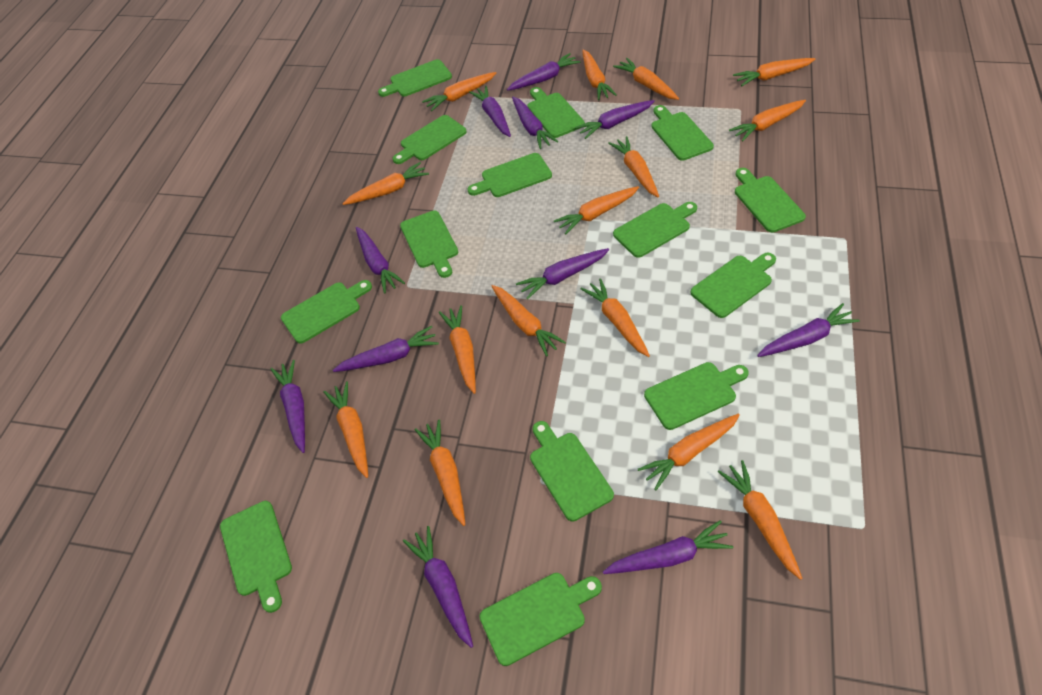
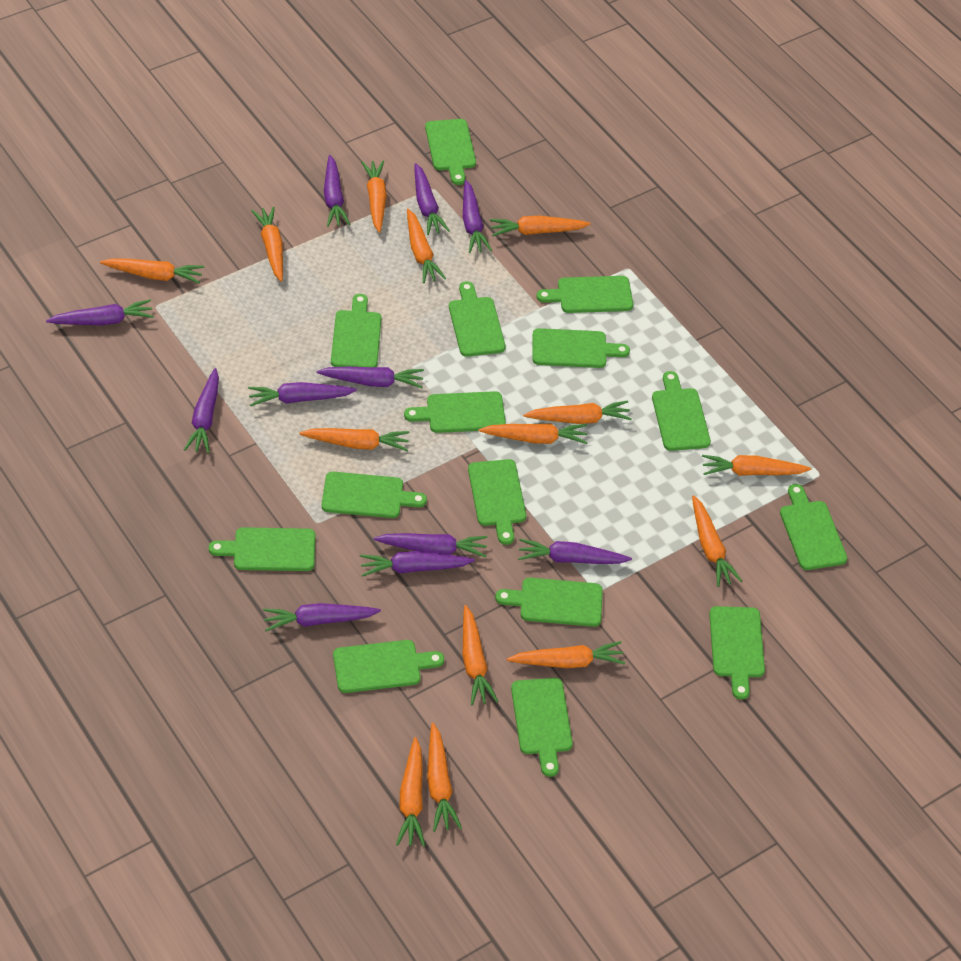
green cutting board: 14 -> 15
orange carrot: 15 -> 14

